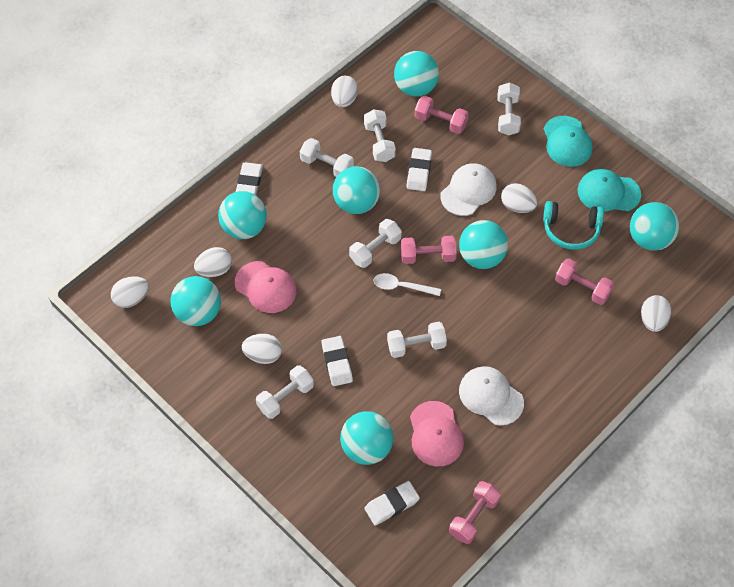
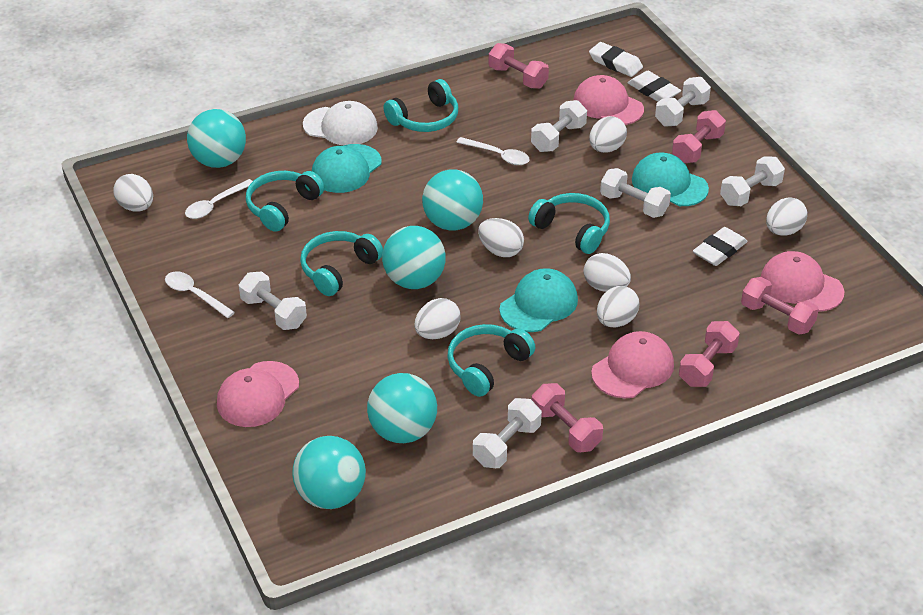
pink cap: 2 -> 4
pink dumbbell: 4 -> 5
turquoise ball: 7 -> 5
turquoise cap: 2 -> 3
turquoise headphones: 1 -> 5
white cap: 2 -> 1
white egg: 6 -> 7
white eraser: 4 -> 3
white spoon: 1 -> 3

